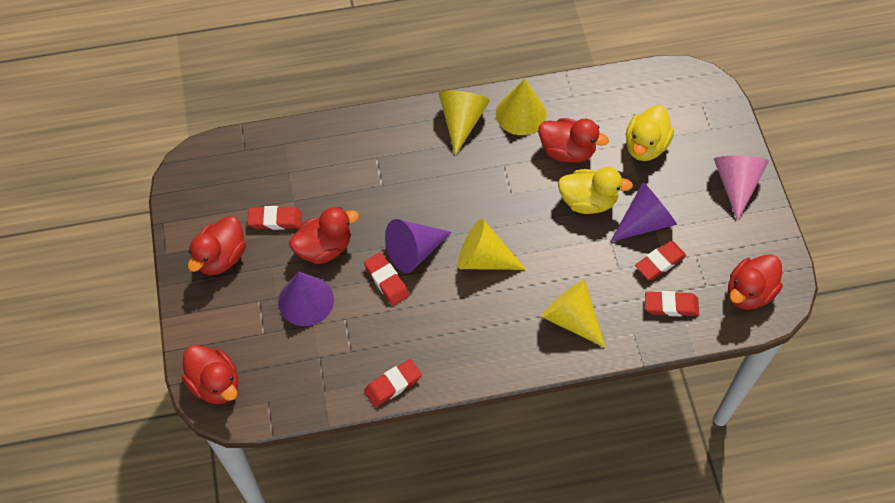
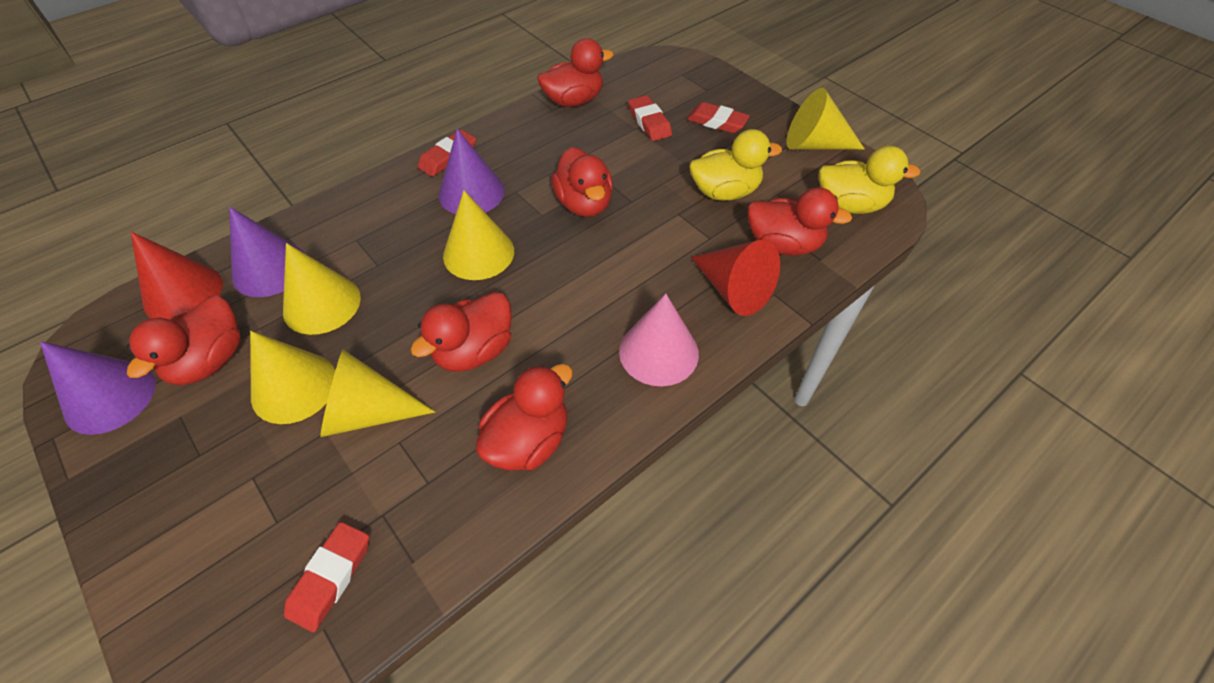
red cone: 0 -> 2
red duck: 5 -> 6
red eraser: 5 -> 4
yellow cone: 4 -> 5

